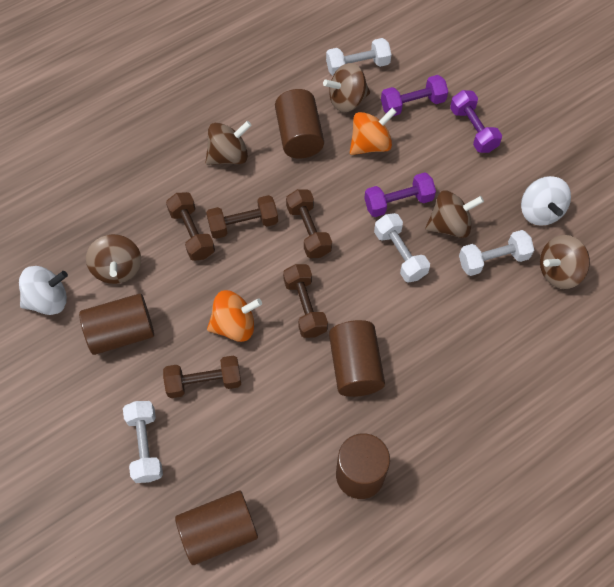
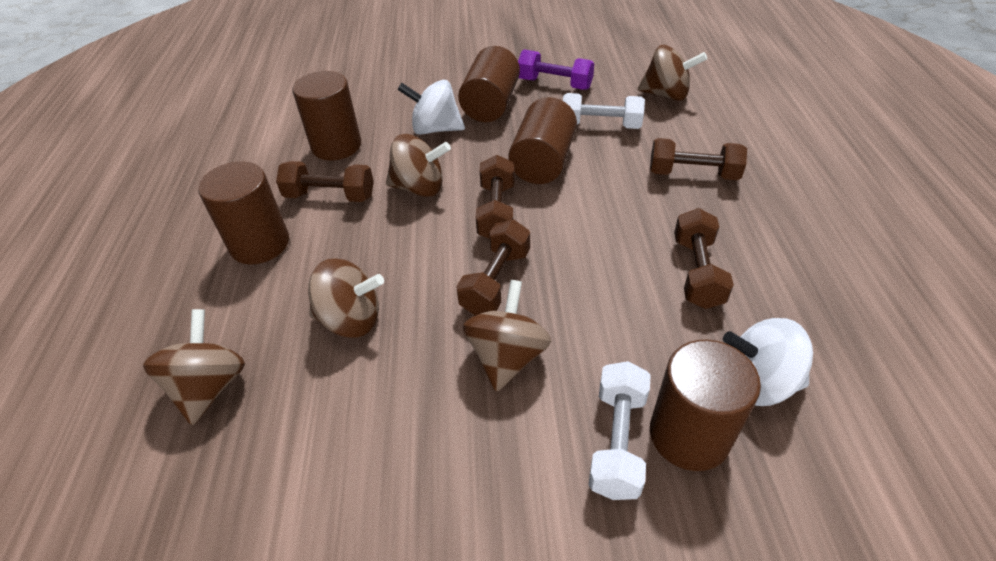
orange spinning top: 2 -> 0
purple dumbbell: 3 -> 1
white dumbbell: 4 -> 2

